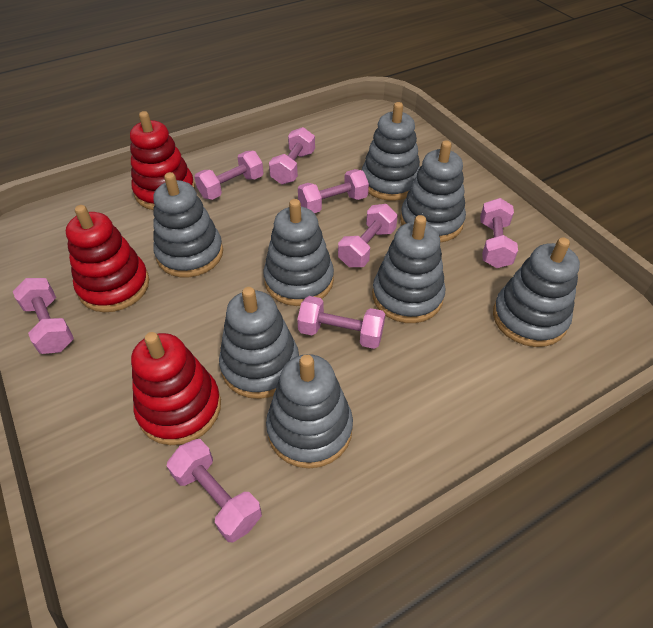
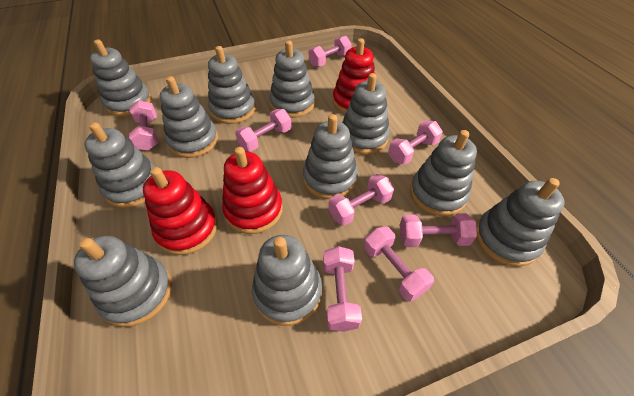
grey stacking toy: 8 -> 11

